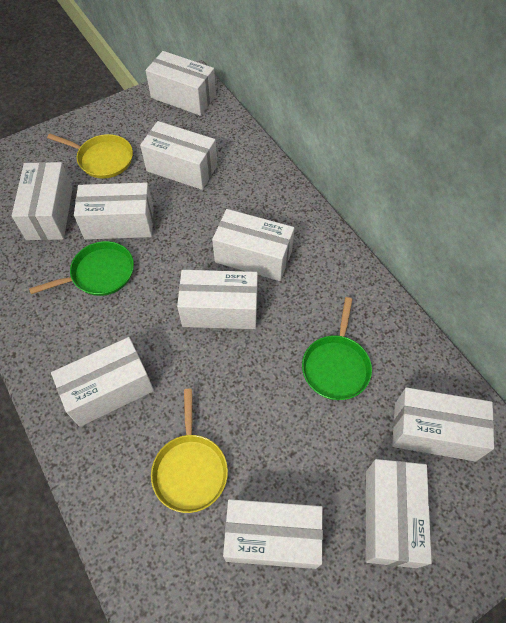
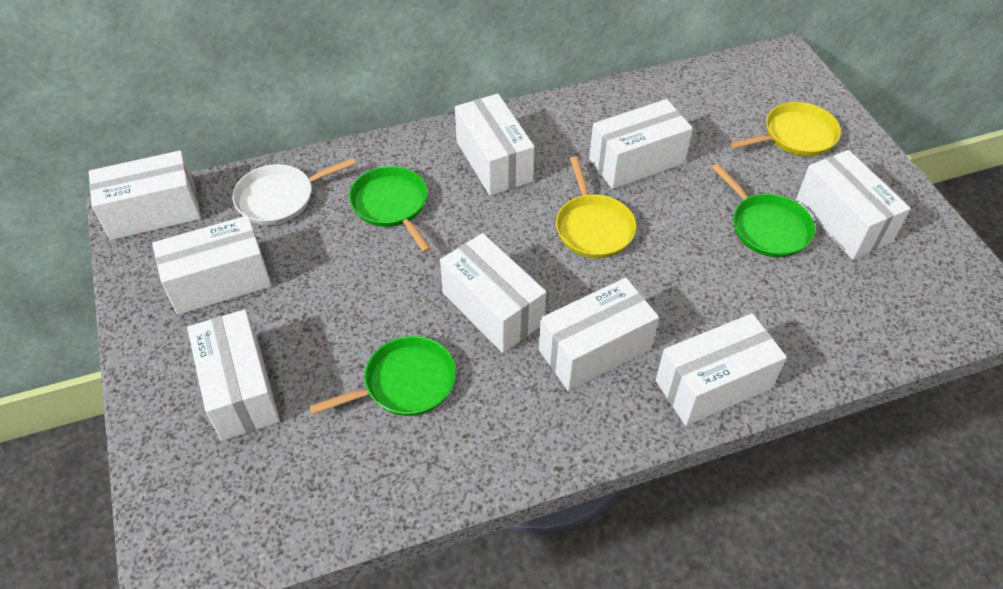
green pan: 2 -> 3
white box: 10 -> 9
white pan: 0 -> 1

